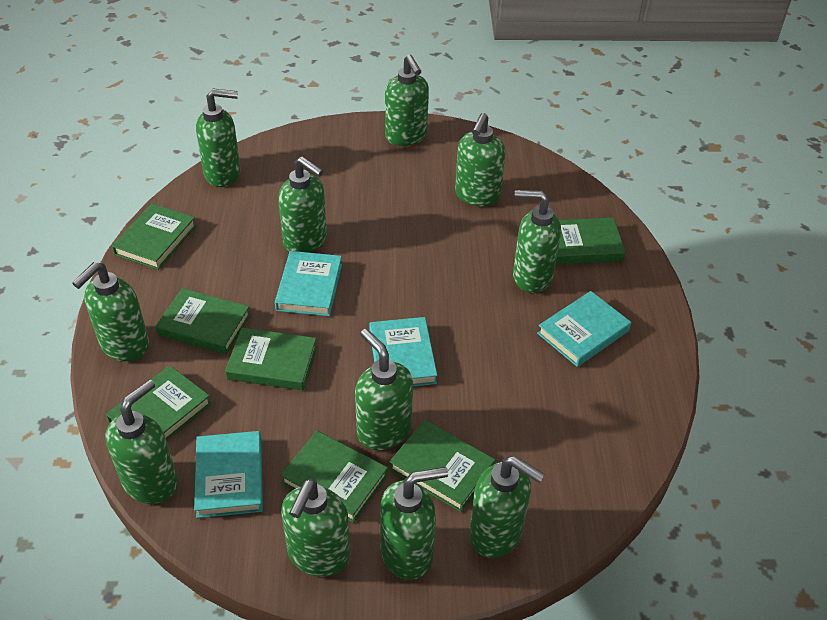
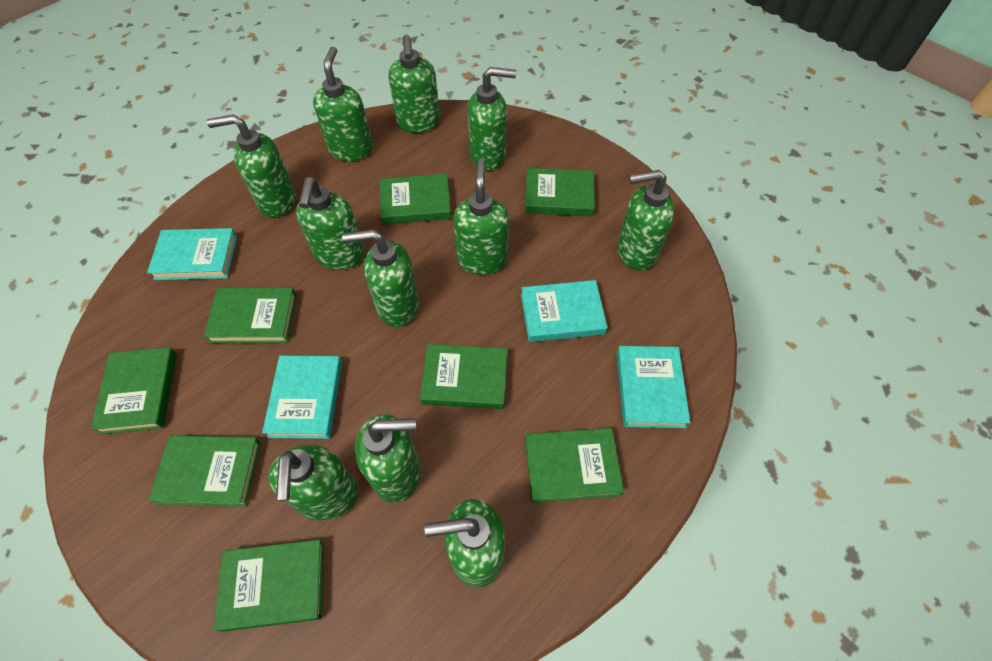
green book: 7 -> 8

